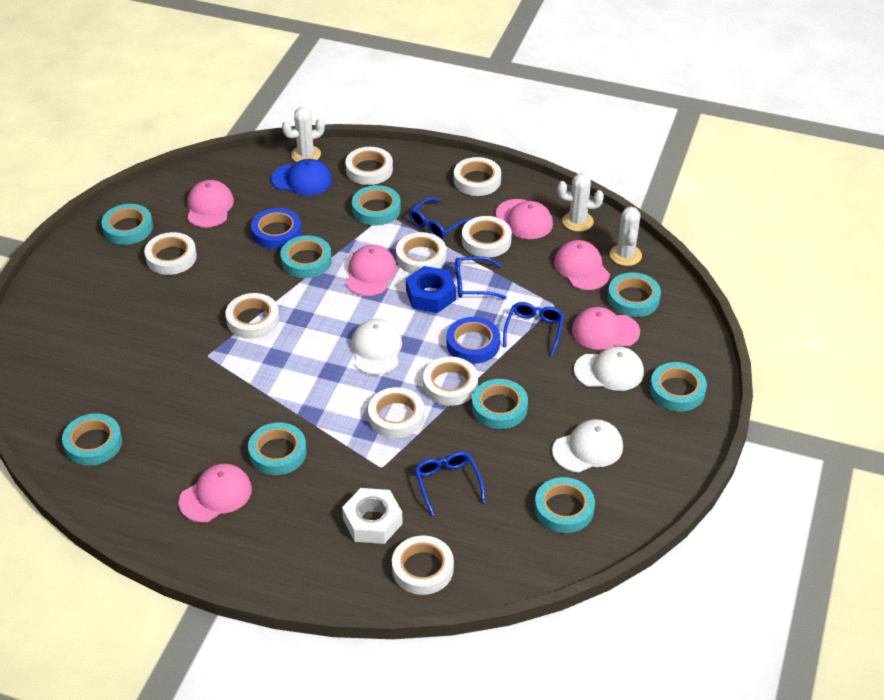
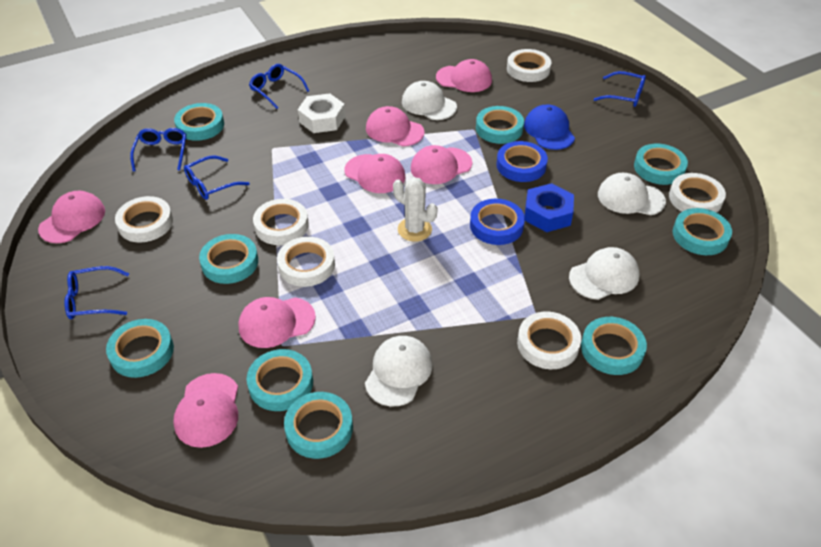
blue glasses: 4 -> 5
pink cap: 6 -> 7
white cactus: 3 -> 1
white cap: 3 -> 4
white tape: 9 -> 6

